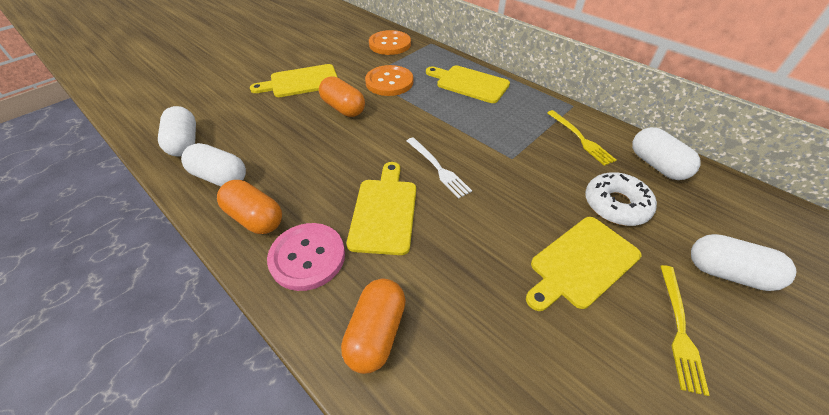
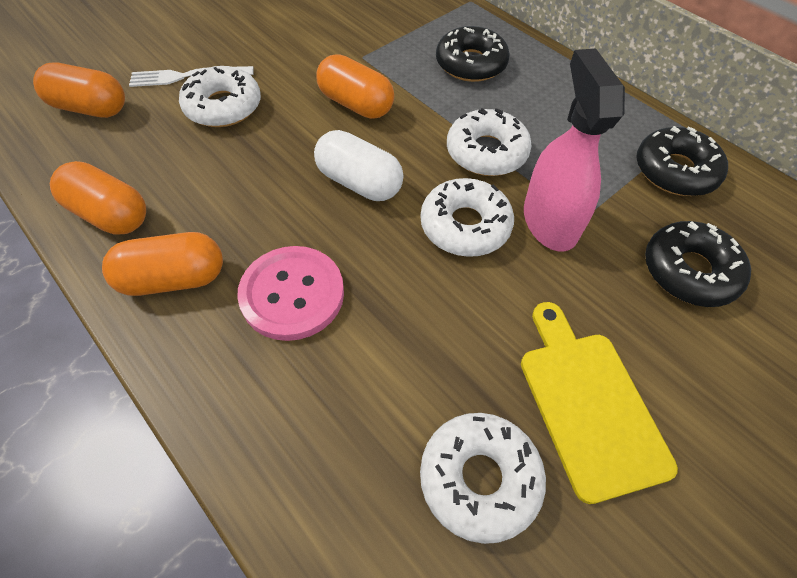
black donut: 0 -> 3
orange button: 2 -> 0
orange capsule: 3 -> 4
pink spray bottle: 0 -> 1
white capsule: 4 -> 1
white donut: 1 -> 4
yellow cutting board: 4 -> 1
yellow fork: 2 -> 0

